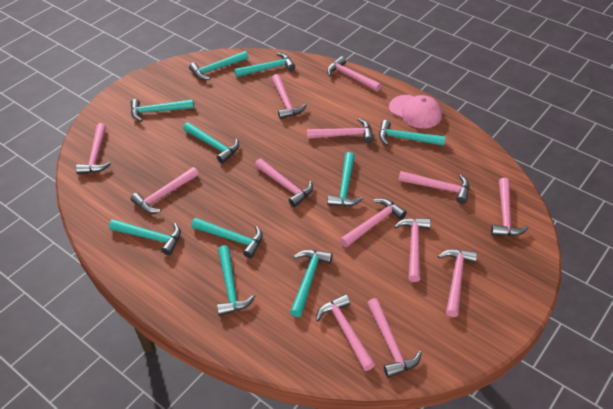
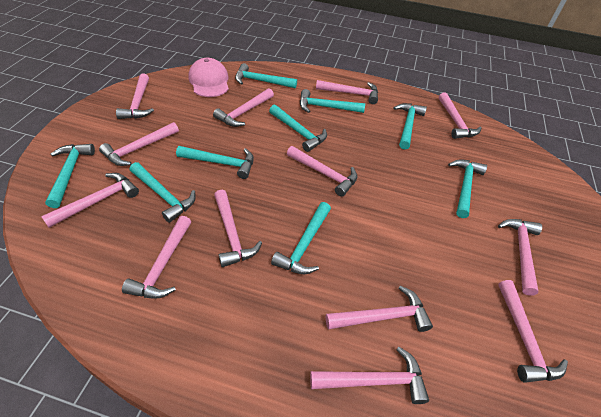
turquoise hammer: 10 -> 9

